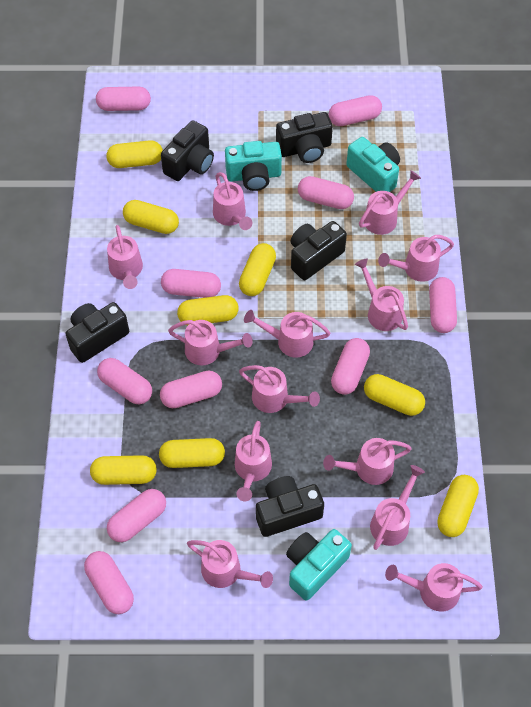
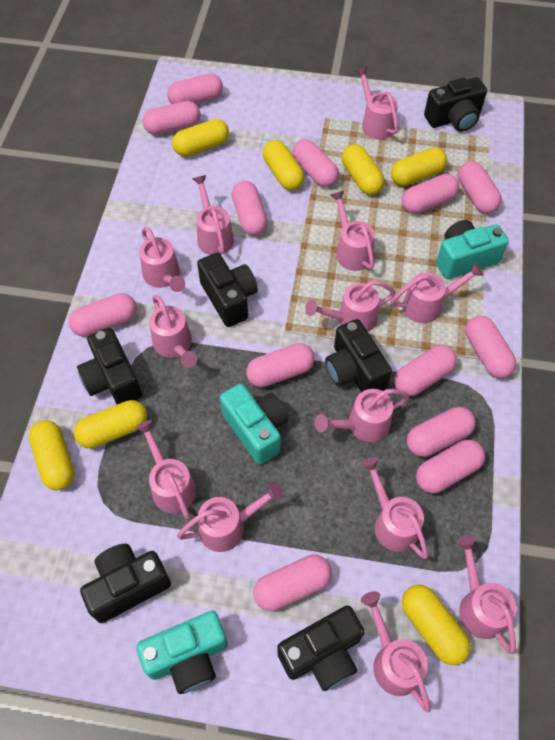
black camera: 5 -> 6
pink capsule: 10 -> 13
yellow capsule: 8 -> 7

